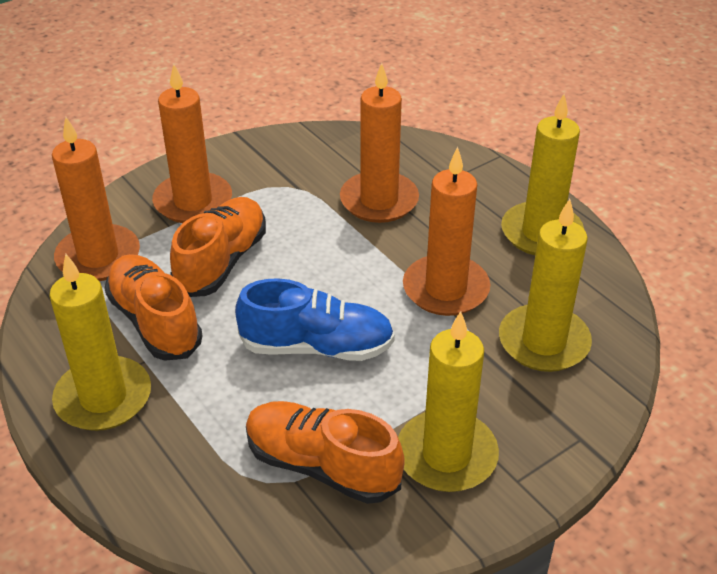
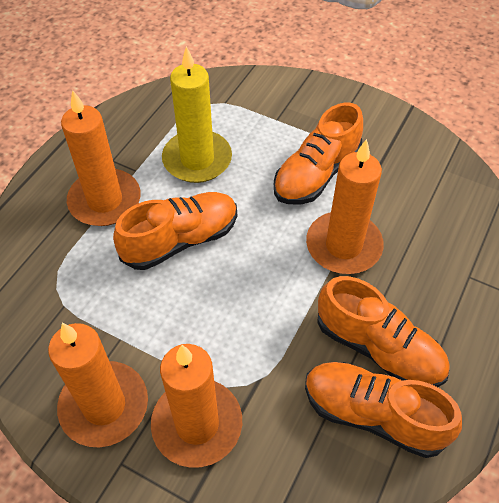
blue shoe: 1 -> 0
orange shoe: 3 -> 4
yellow candle: 4 -> 1

